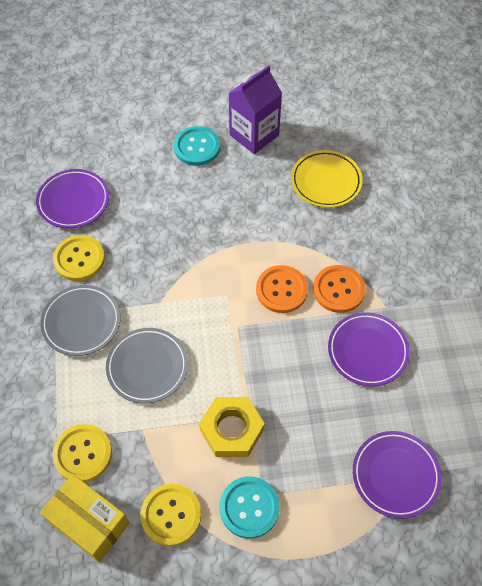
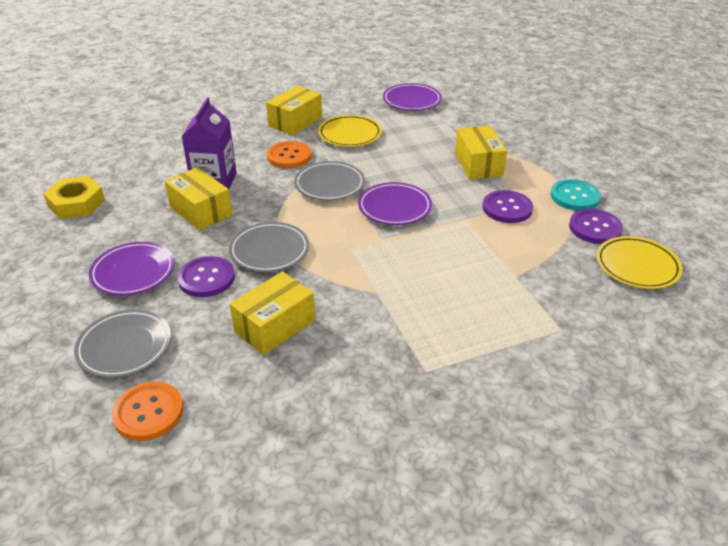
grey plate: 2 -> 3
purple button: 0 -> 3
turquoise button: 2 -> 1
yellow box: 1 -> 4
yellow button: 3 -> 0
yellow plate: 1 -> 2

